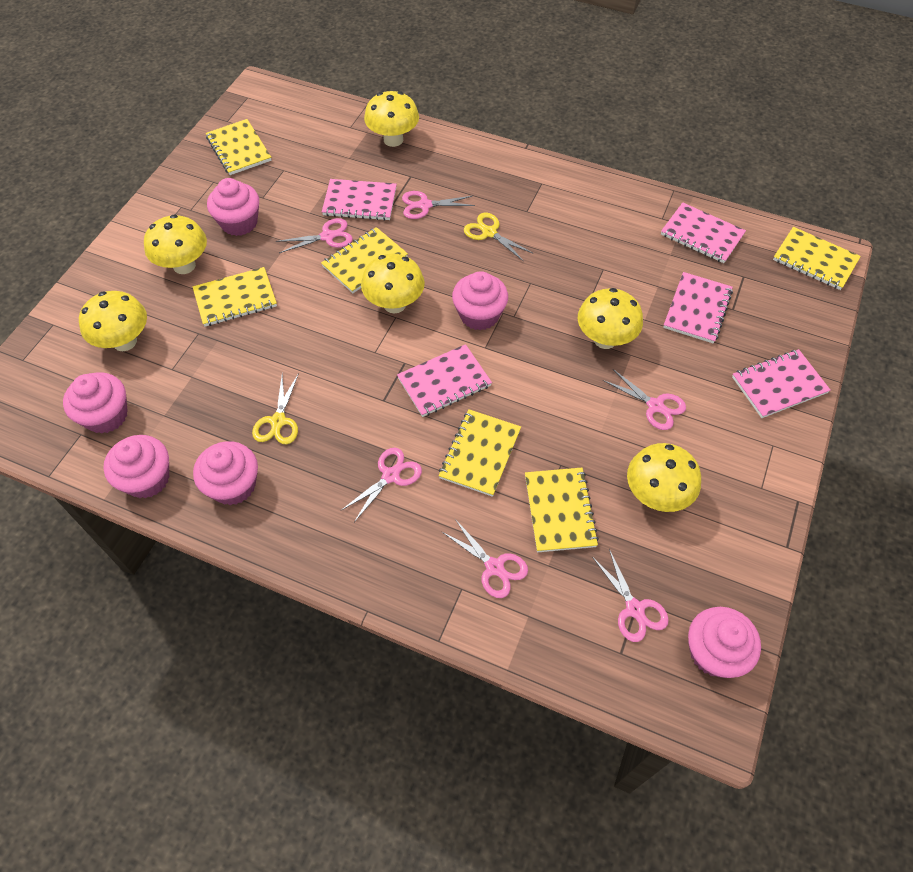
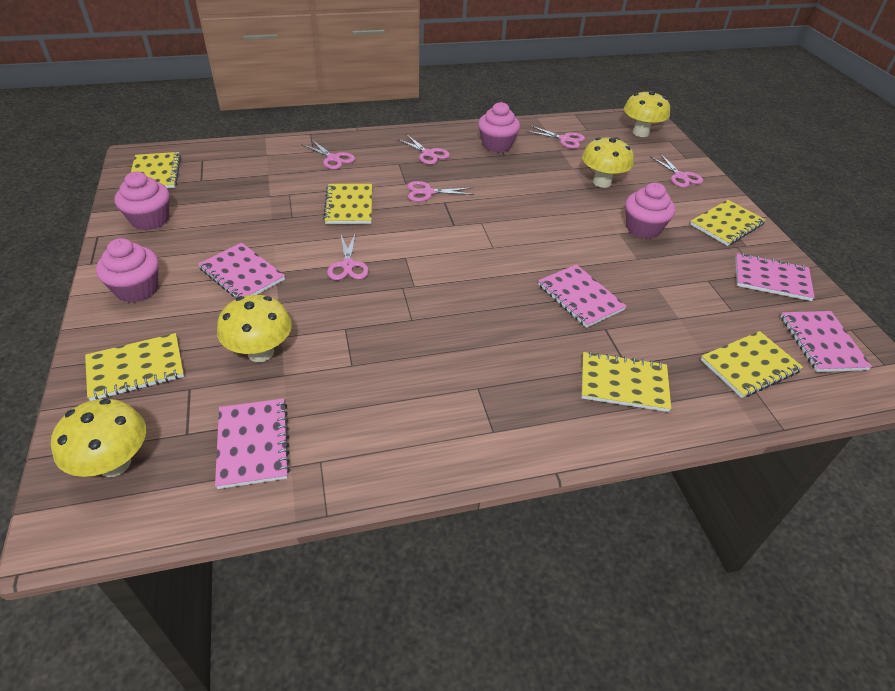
pink cupcake: 6 -> 4
yellow mushroom: 6 -> 4
yellow scissors: 2 -> 0

